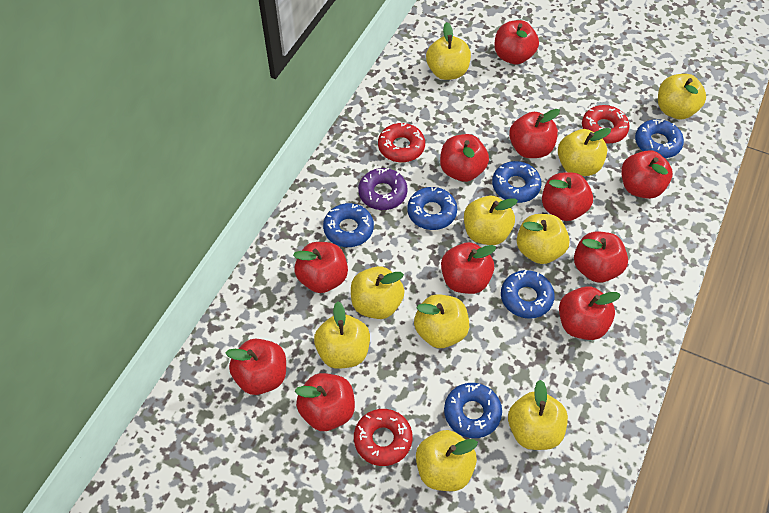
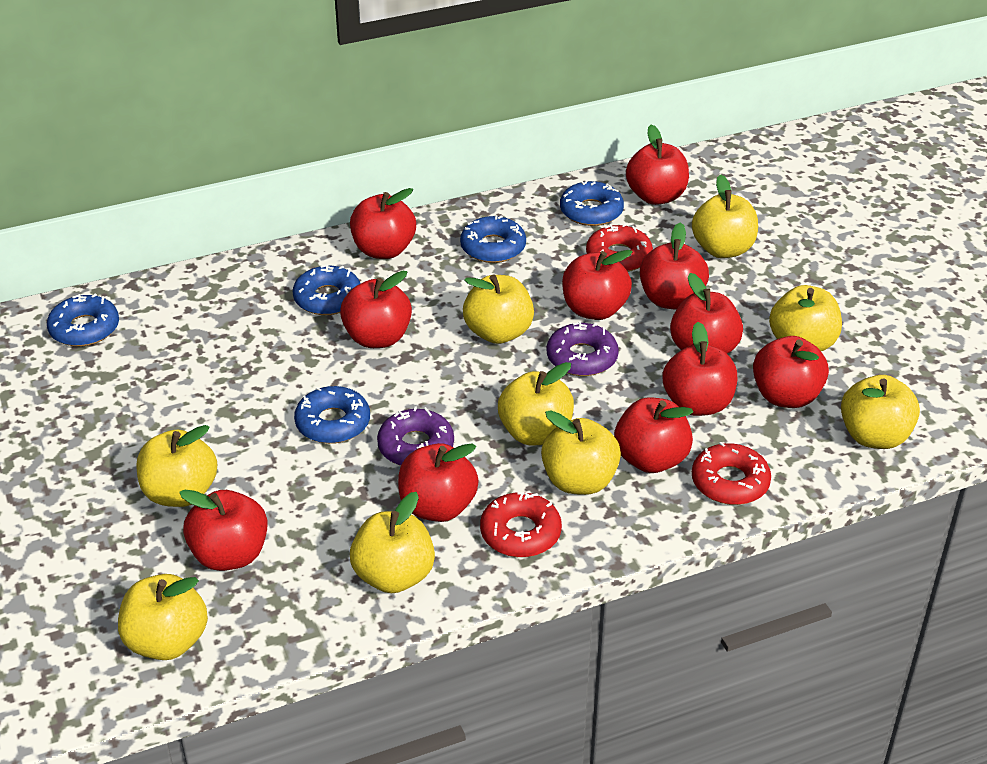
blue donut: 6 -> 5
purple donut: 1 -> 2
yellow apple: 10 -> 9

